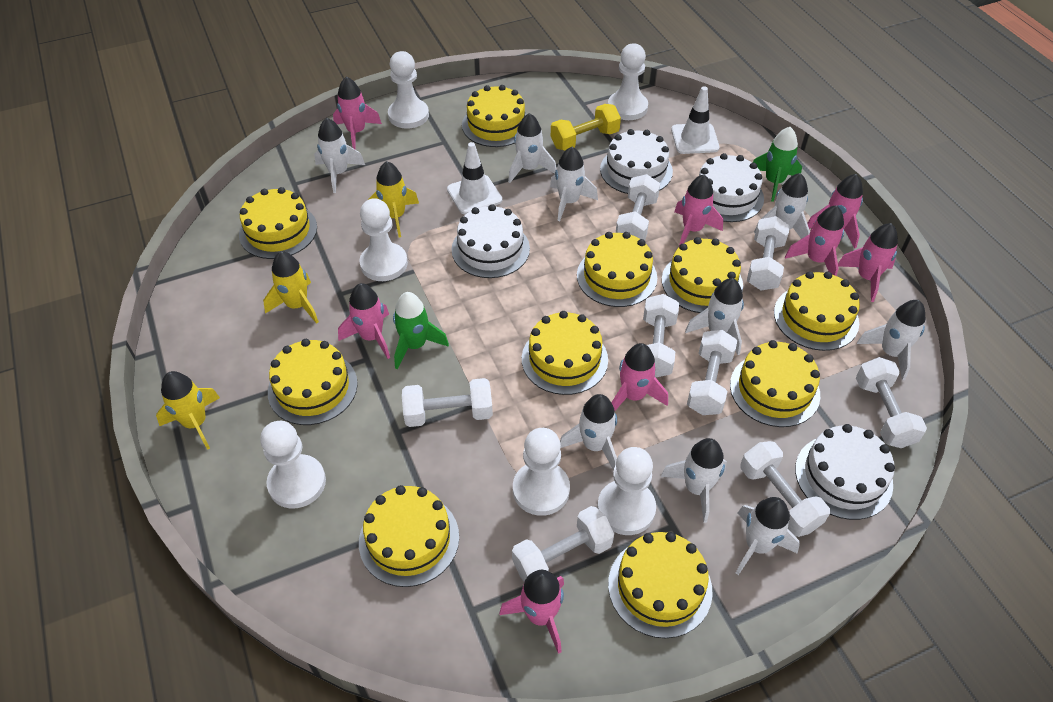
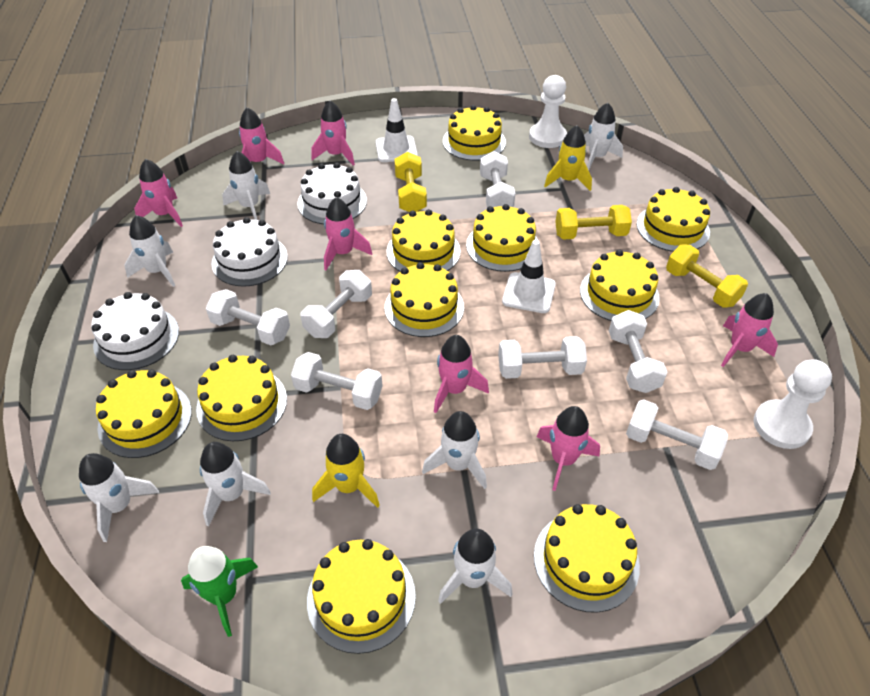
green rocket: 2 -> 1
pink rocket: 8 -> 7
white cake: 4 -> 3
white dumbbell: 8 -> 7
white pawn: 6 -> 2
white rocket: 9 -> 7
yellow dumbbell: 1 -> 3
yellow rocket: 3 -> 2

